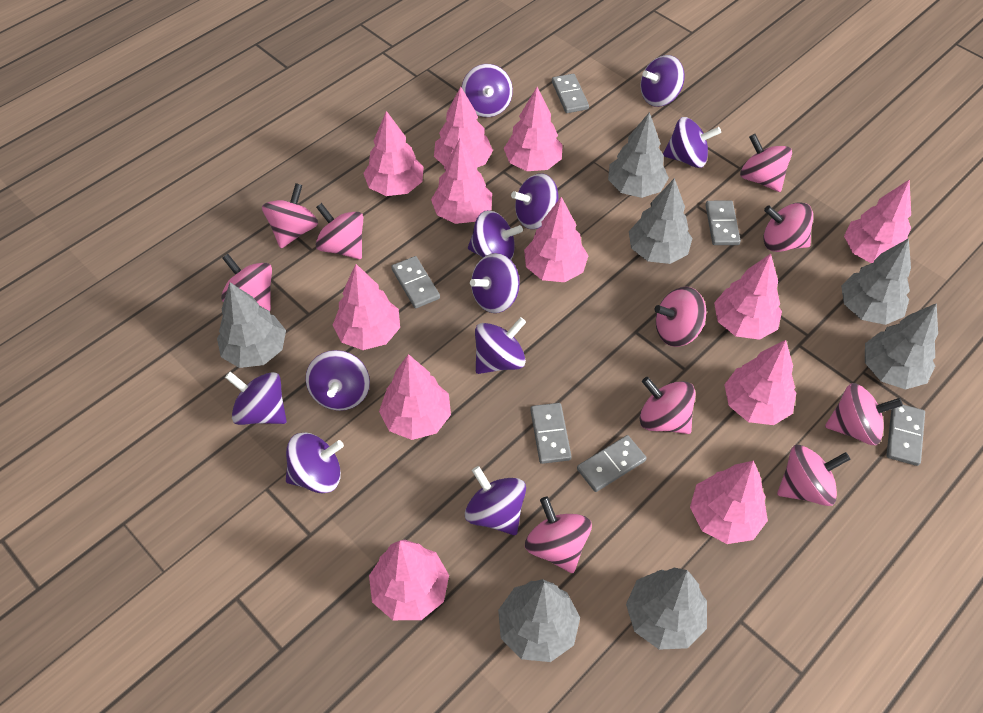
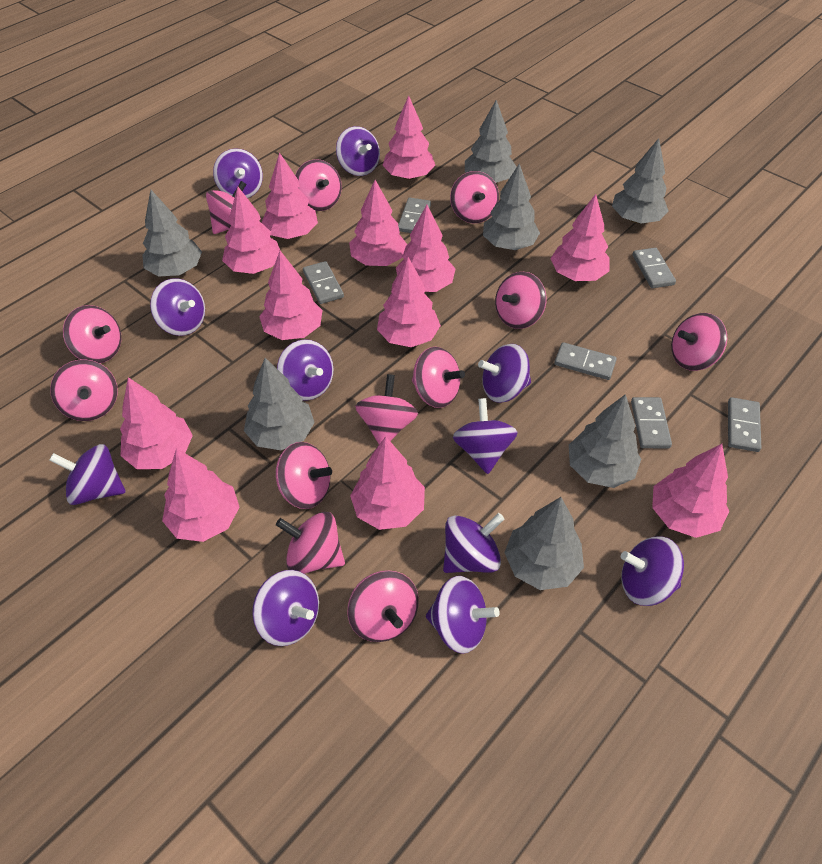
pink spinning top: 10 -> 12

